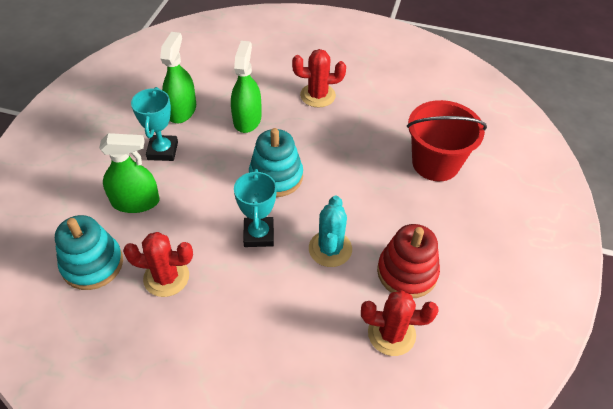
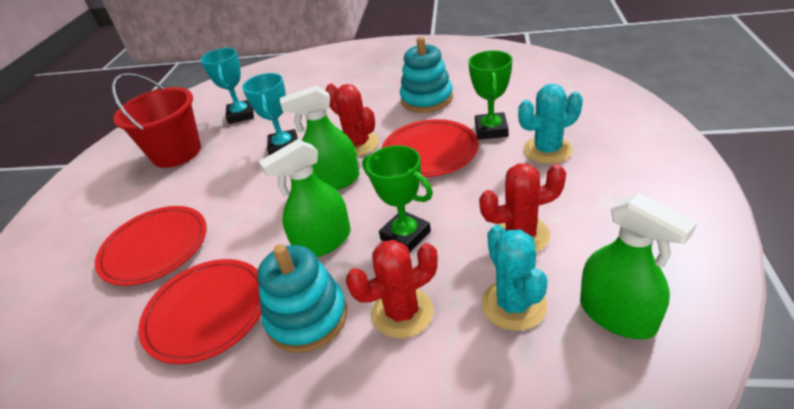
green trophy: 0 -> 2
red plate: 0 -> 3
red stacking toy: 1 -> 0
turquoise cactus: 1 -> 2

